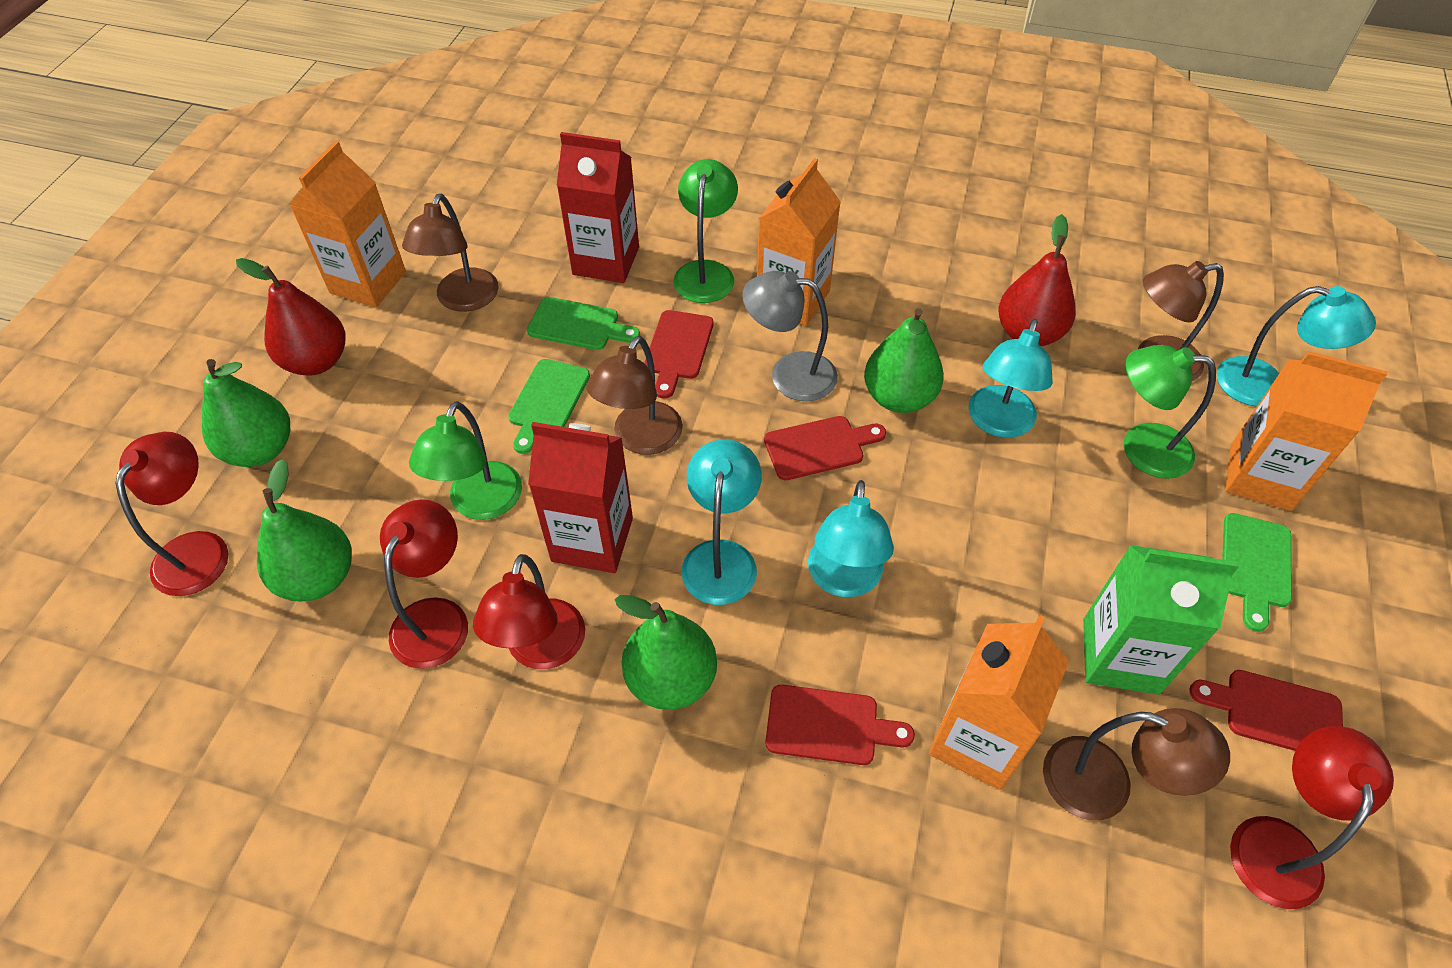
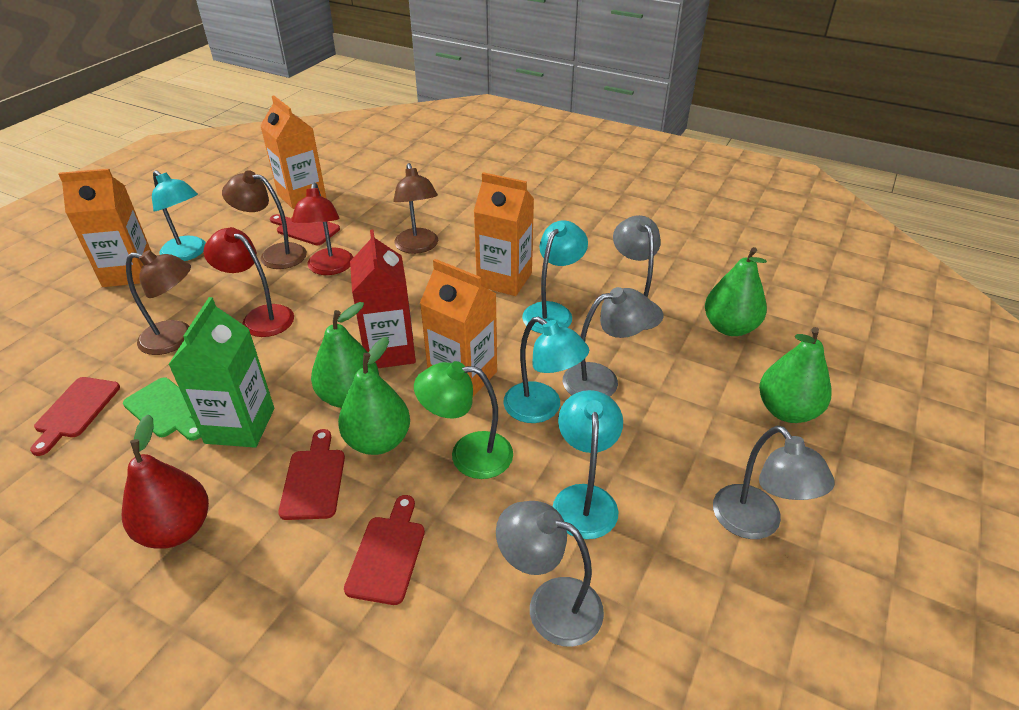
brown lamp: 4 -> 3
green cutting board: 3 -> 1
green lamp: 3 -> 1
grey lamp: 1 -> 4
red carton: 2 -> 1
red lamp: 4 -> 2
red pear: 2 -> 1

